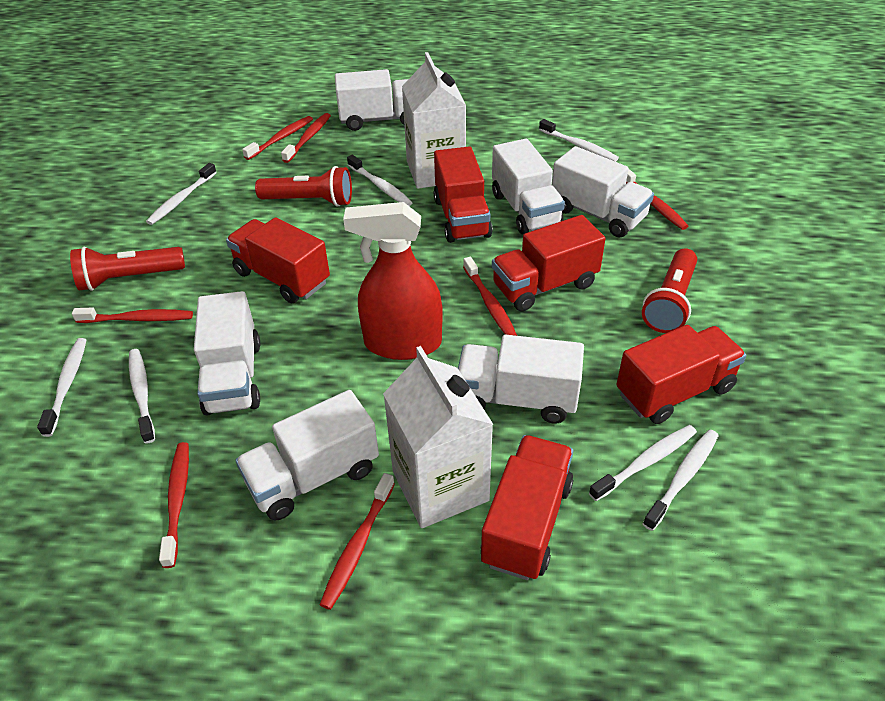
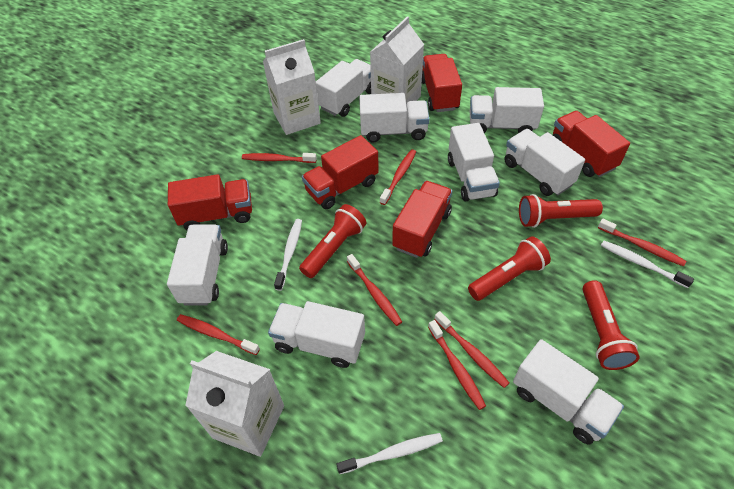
red flashlight: 3 -> 4
red spray bottle: 1 -> 0
white carton: 2 -> 3
white toothbrush: 7 -> 3
white truck: 6 -> 8

